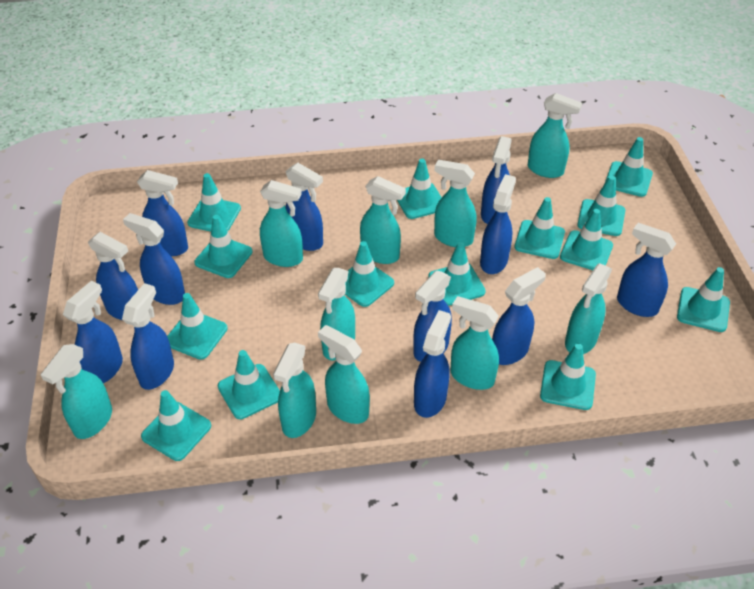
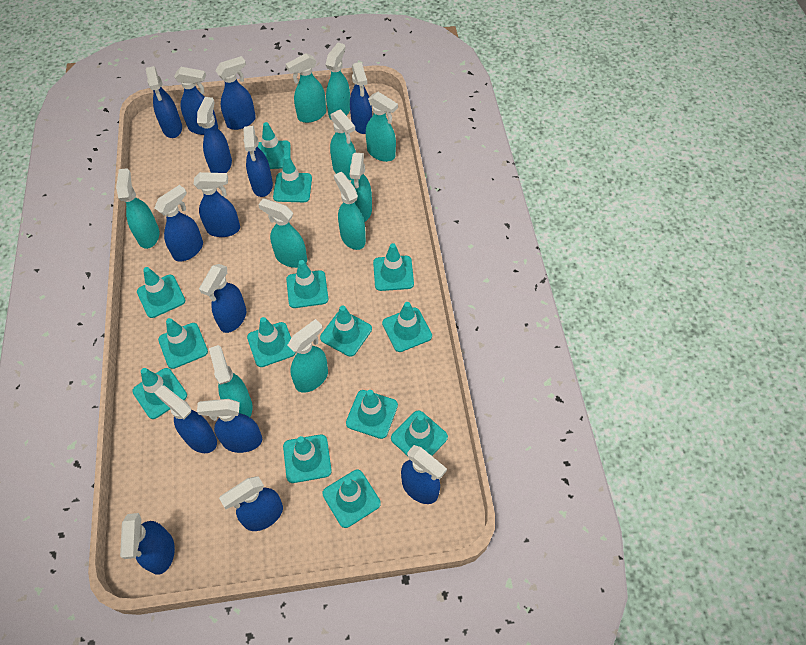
blue spray bottle: 12 -> 14

